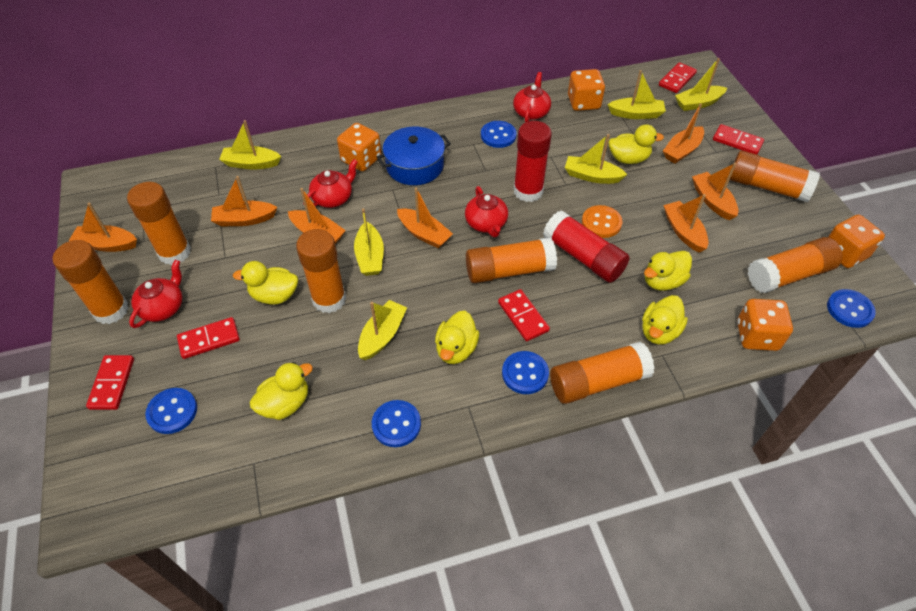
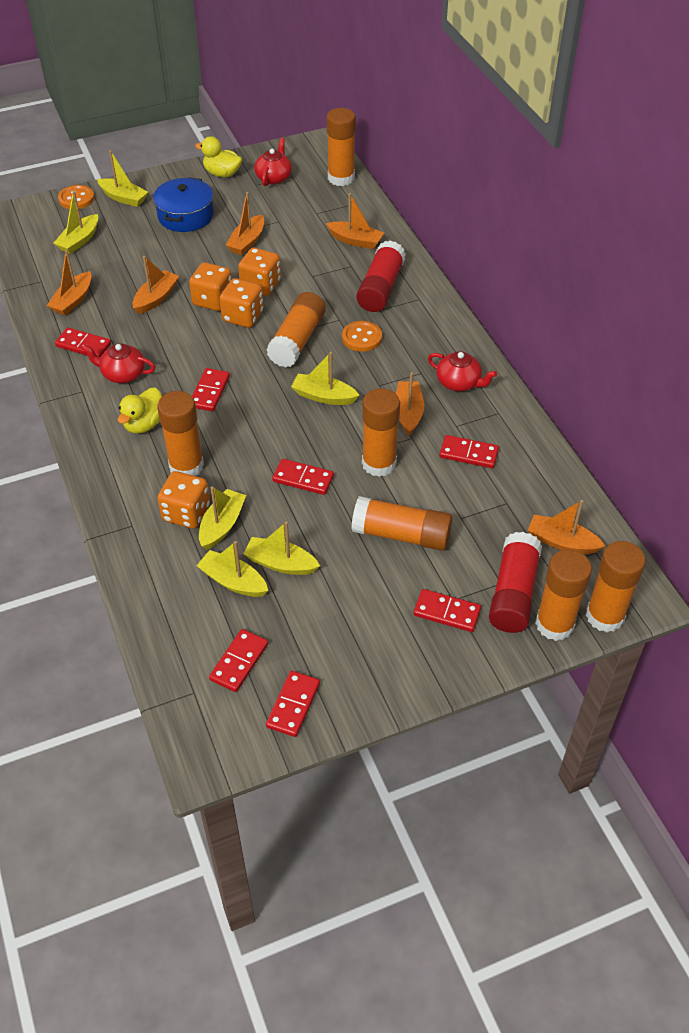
blue button: 5 -> 0
orange boat: 7 -> 6
orange button: 1 -> 2
red domino: 5 -> 7
red teapot: 4 -> 3
yellow duck: 6 -> 2

